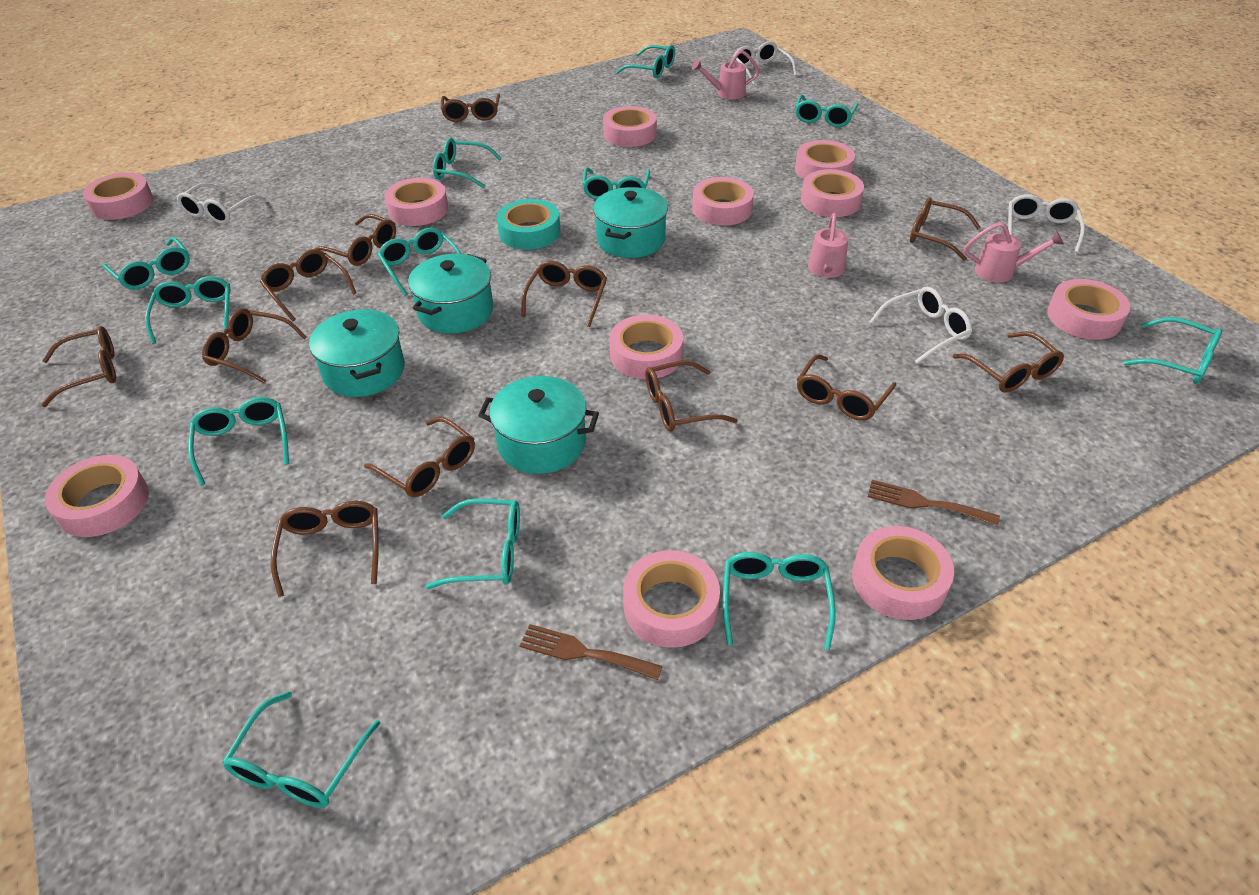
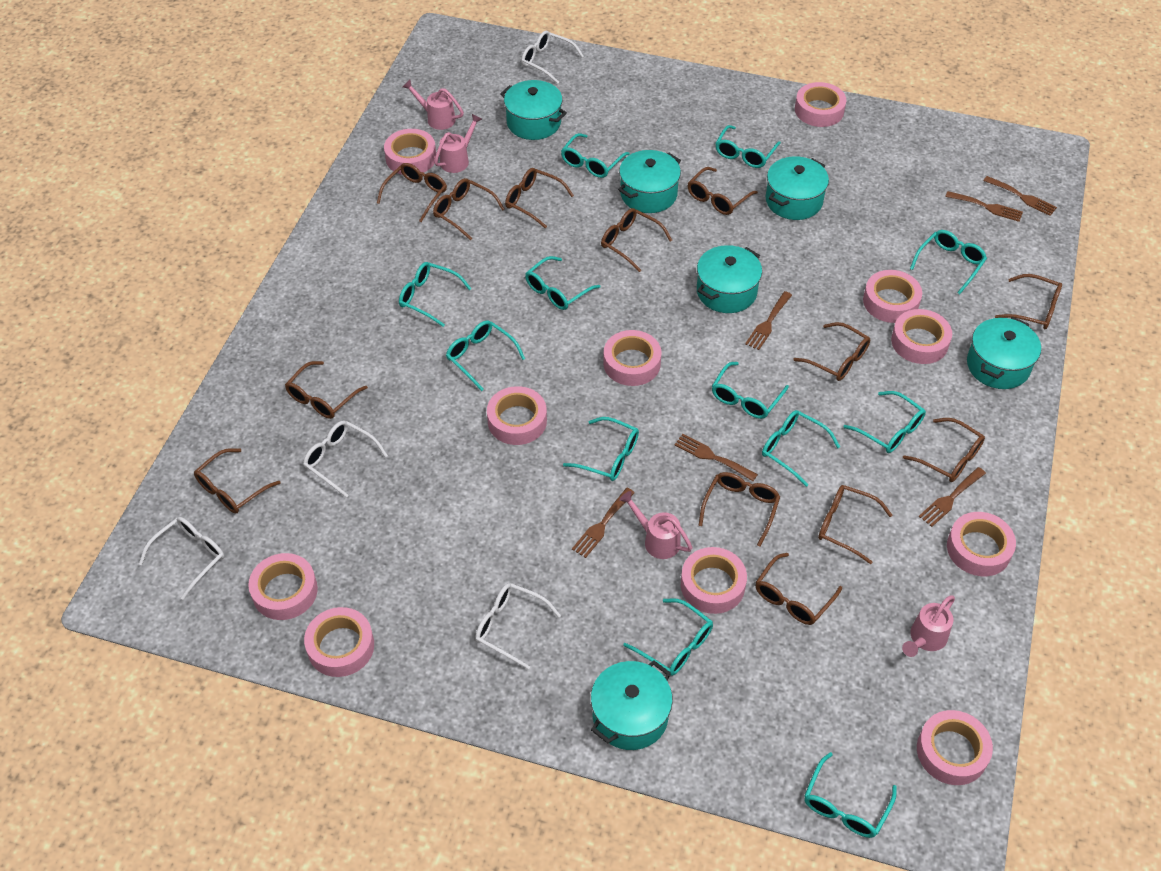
brown fork: 2 -> 6
brown glasses: 12 -> 13
pink watering can: 3 -> 4
turquoise pot: 4 -> 6
turquoise tape: 1 -> 0

